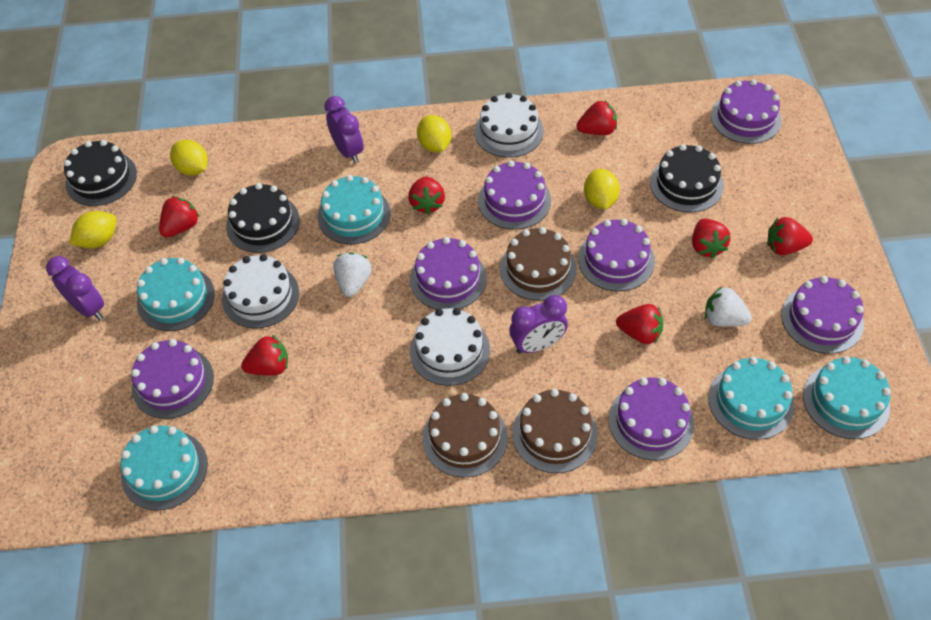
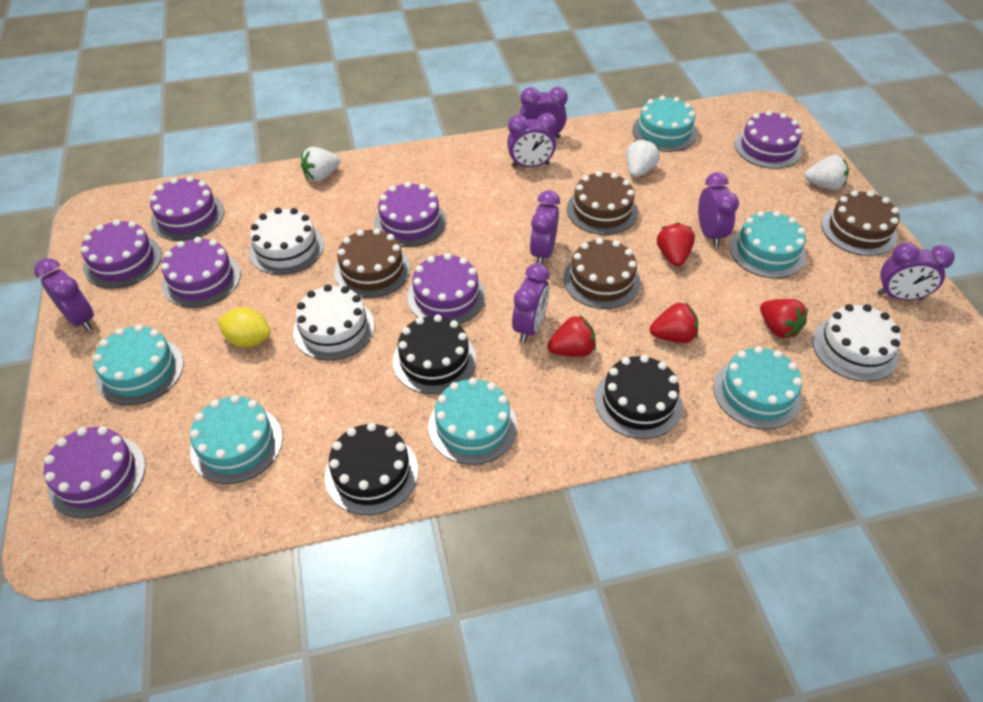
brown cake: 3 -> 4
purple clock: 3 -> 7
red strawberry: 7 -> 4
turquoise cake: 5 -> 6
white strawberry: 2 -> 3
yellow lemon: 4 -> 1

